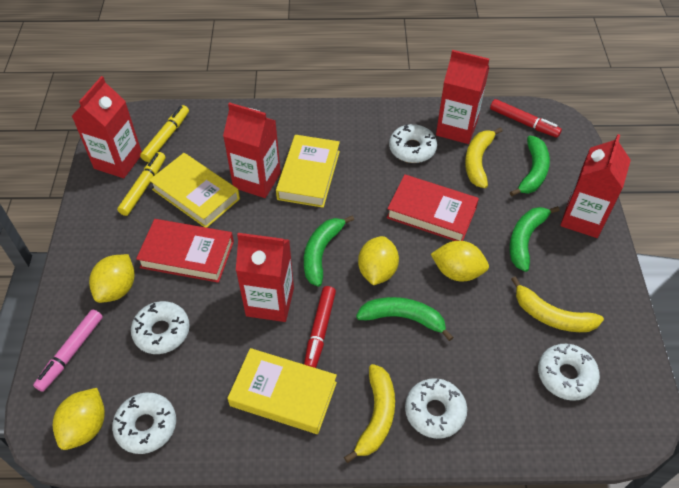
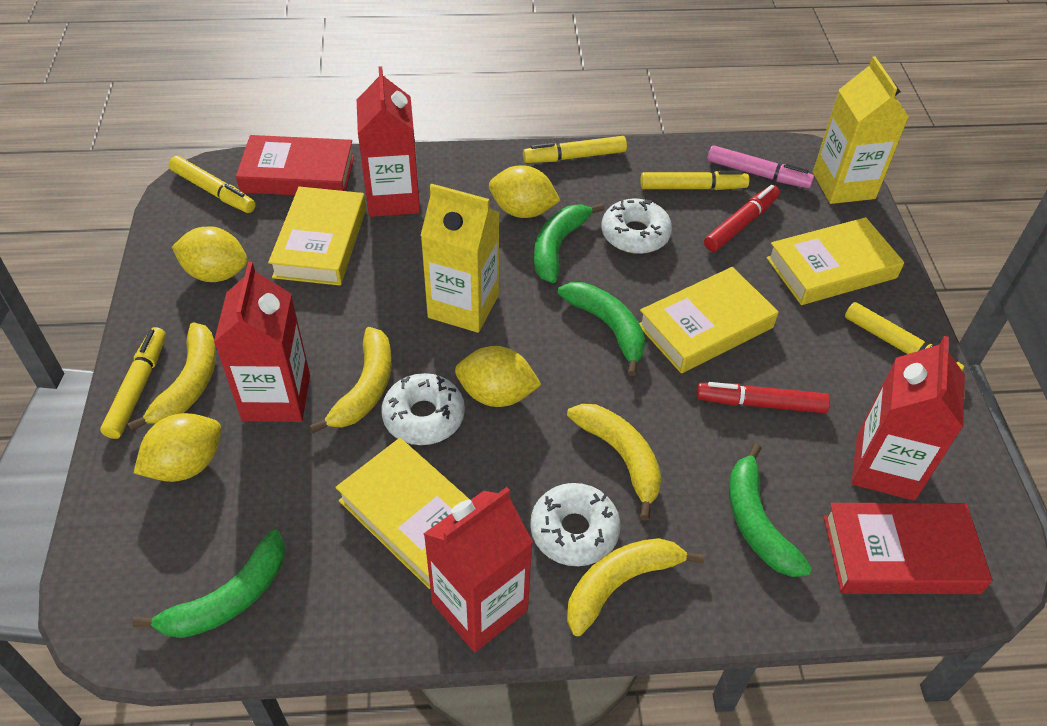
red carton: 5 -> 4
white donut: 5 -> 3
yellow banana: 3 -> 4
yellow book: 3 -> 4
yellow carton: 0 -> 2
yellow marker: 2 -> 5

